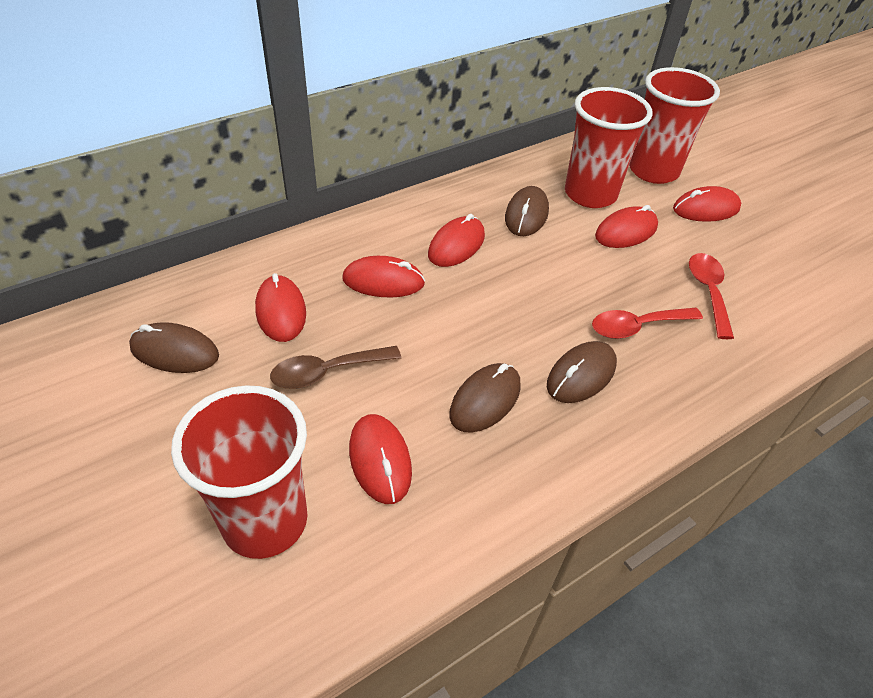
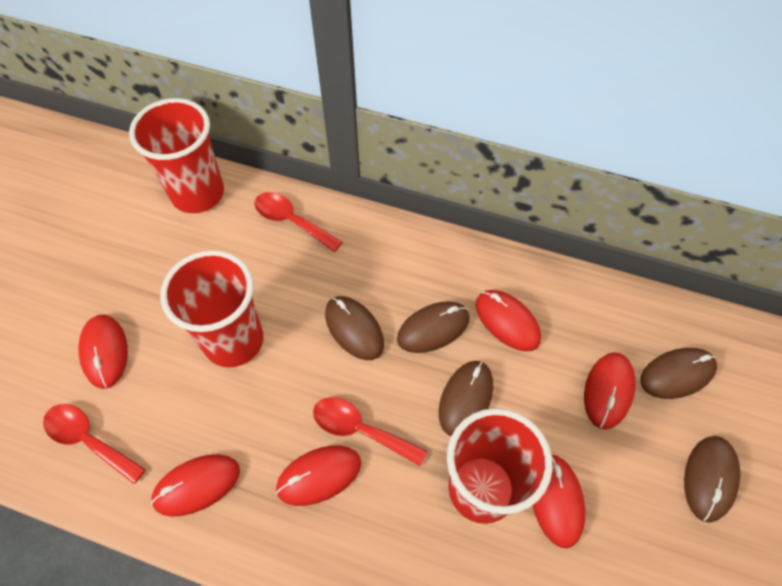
brown mouse: 4 -> 5
brown spoon: 1 -> 0
red spoon: 2 -> 3

